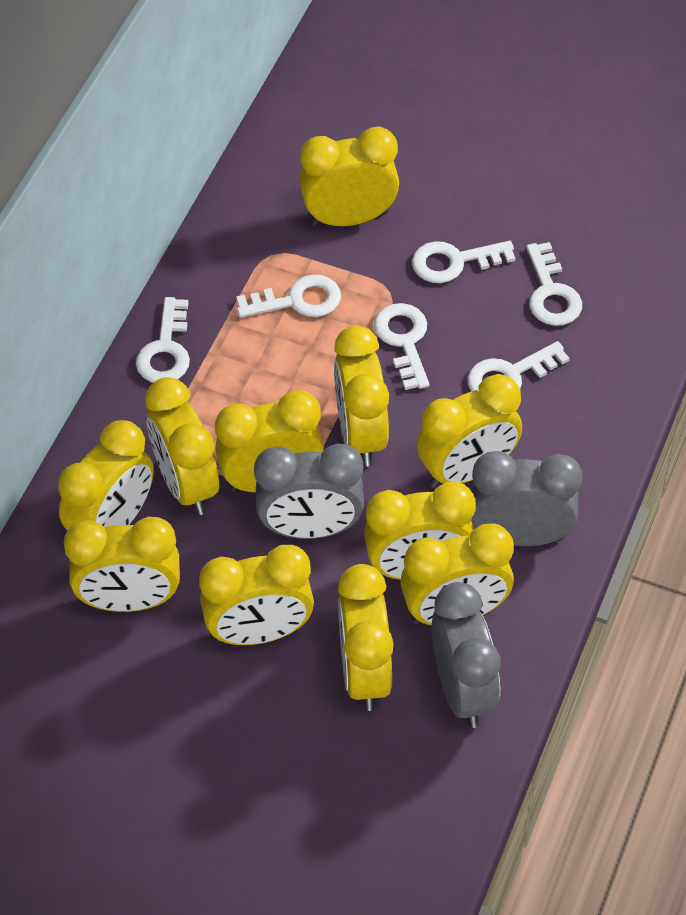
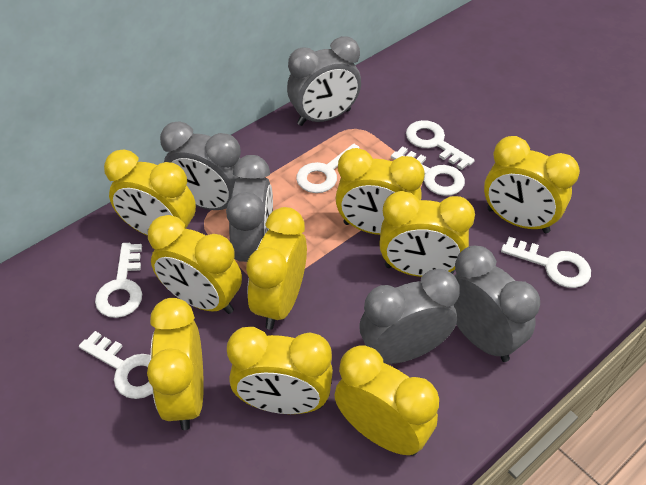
grey clock: 3 -> 5
yellow clock: 11 -> 9

